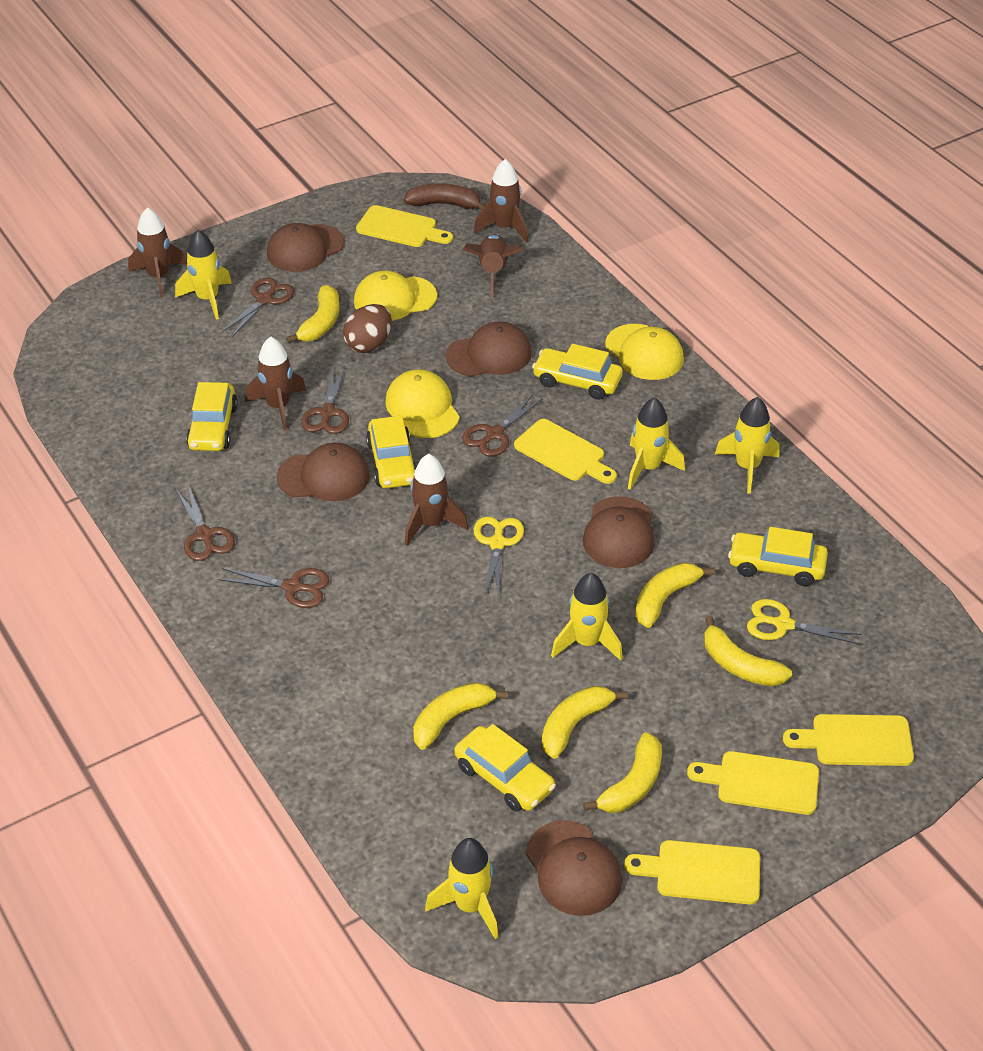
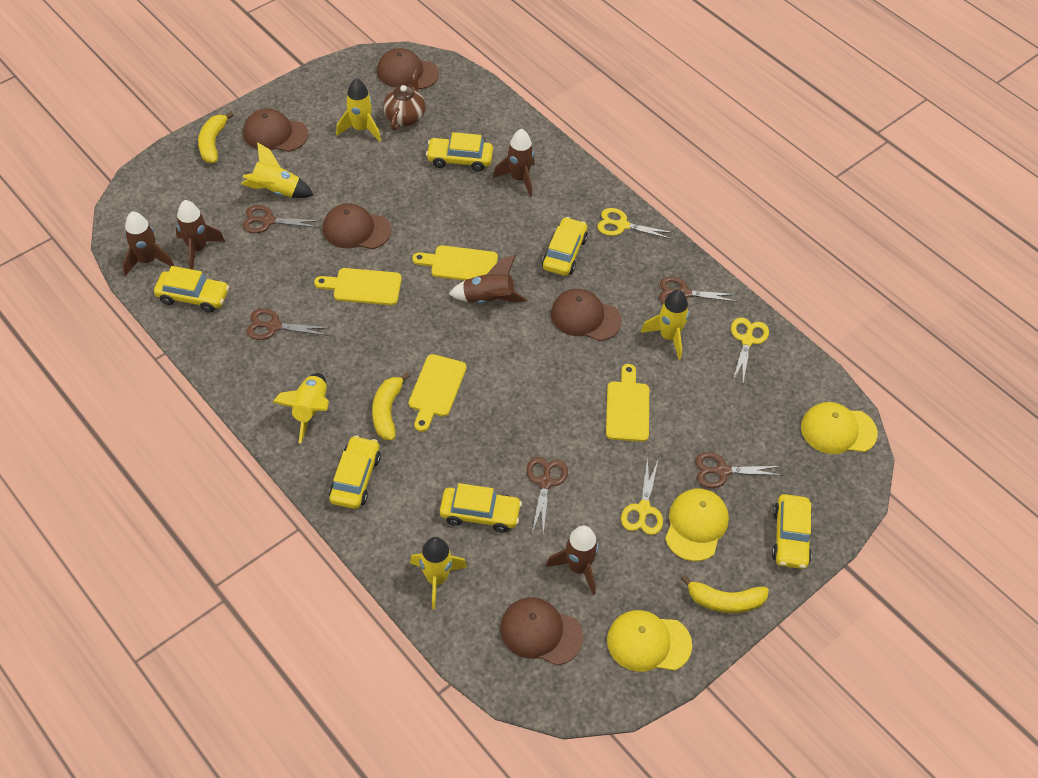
brown banana: 1 -> 0
brown egg: 1 -> 0
brown teapot: 0 -> 1
yellow banana: 6 -> 3
yellow car: 5 -> 6
yellow cutting board: 5 -> 4
yellow scissors: 2 -> 3

